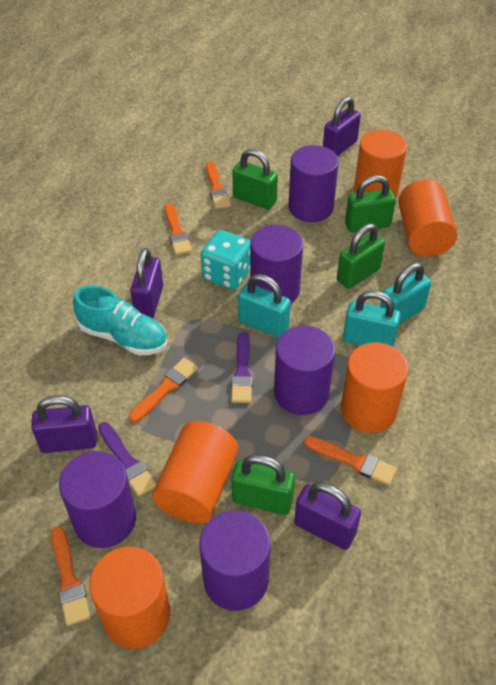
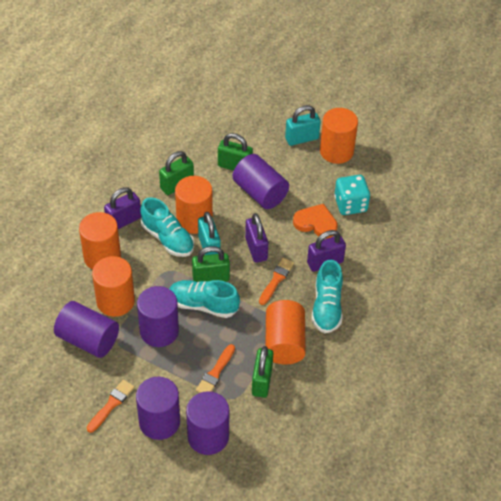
orange brush: 5 -> 3
orange heart: 0 -> 1
purple brush: 2 -> 0
purple padlock: 4 -> 3
turquoise padlock: 3 -> 2
turquoise shoe: 1 -> 3

